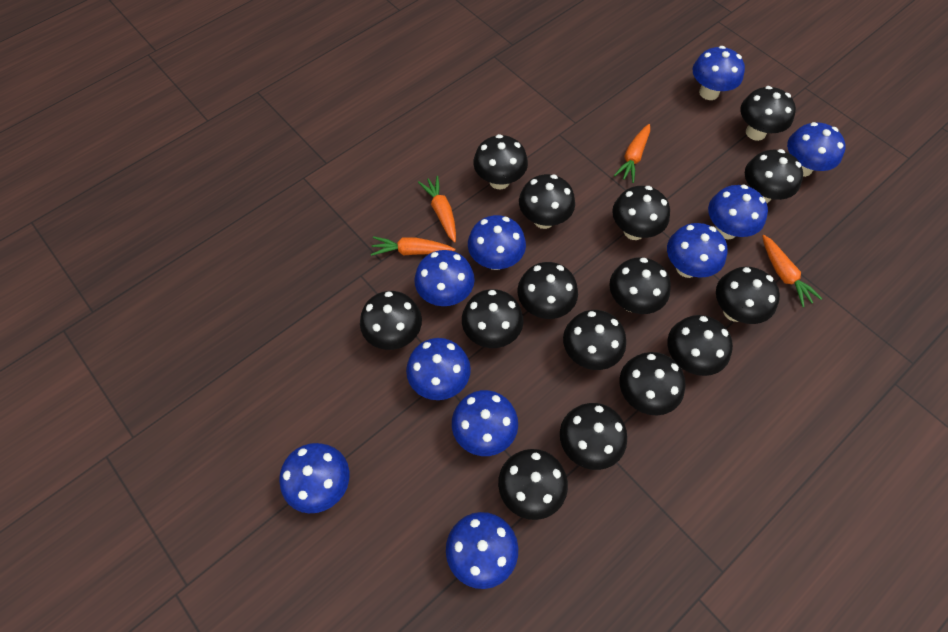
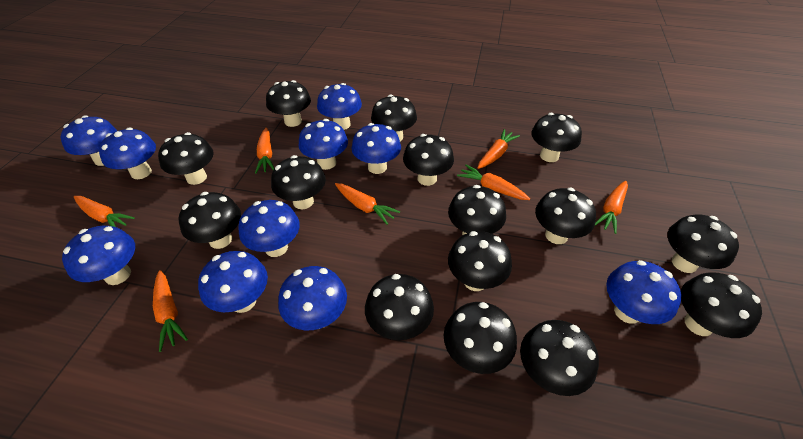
orange carrot: 4 -> 7

